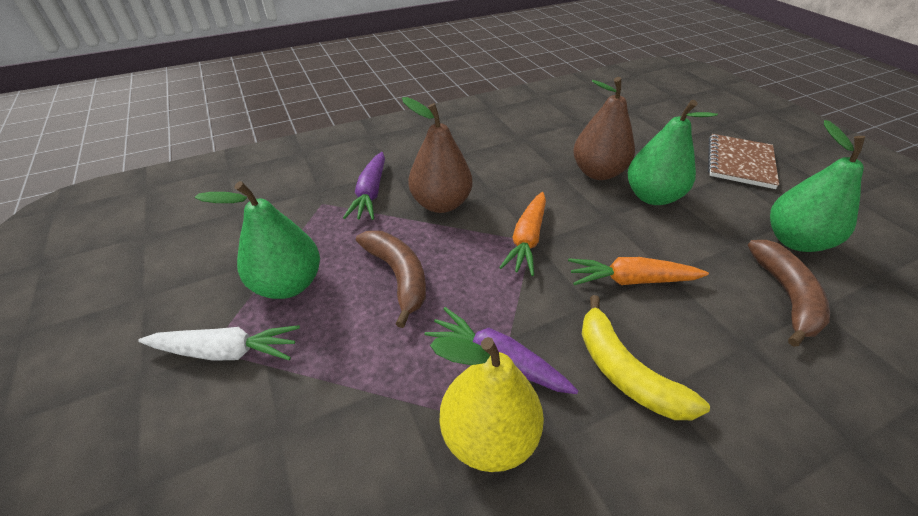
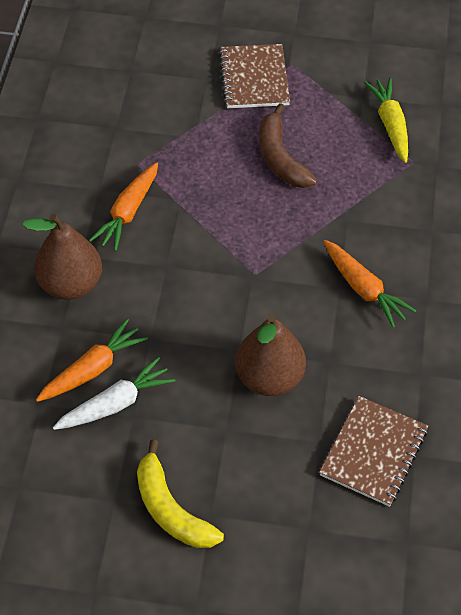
brown banana: 2 -> 1
brown notebook: 1 -> 2
green pear: 3 -> 0
orange carrot: 2 -> 3
purple carrot: 2 -> 0
yellow carrot: 0 -> 1
yellow pear: 1 -> 0

